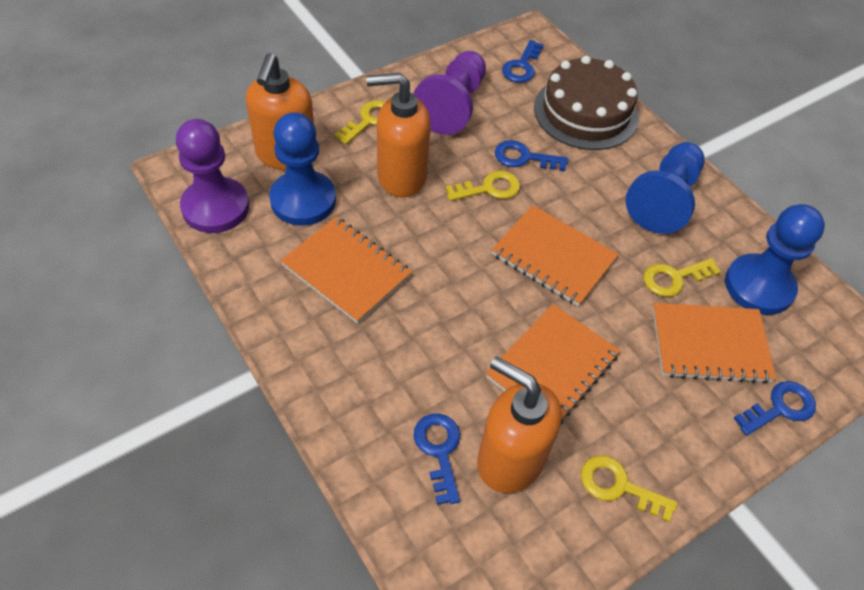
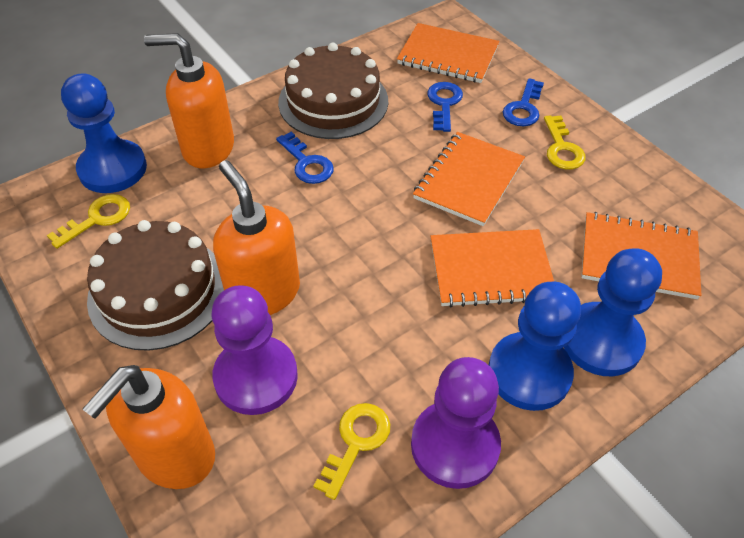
blue key: 4 -> 3
brown cake: 1 -> 2
yellow key: 4 -> 3

